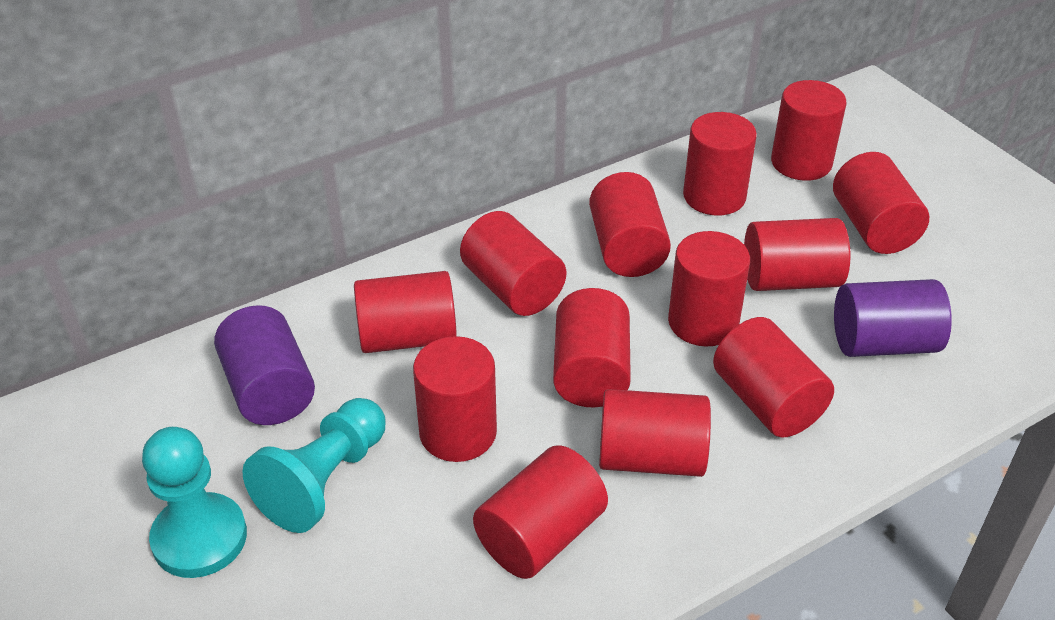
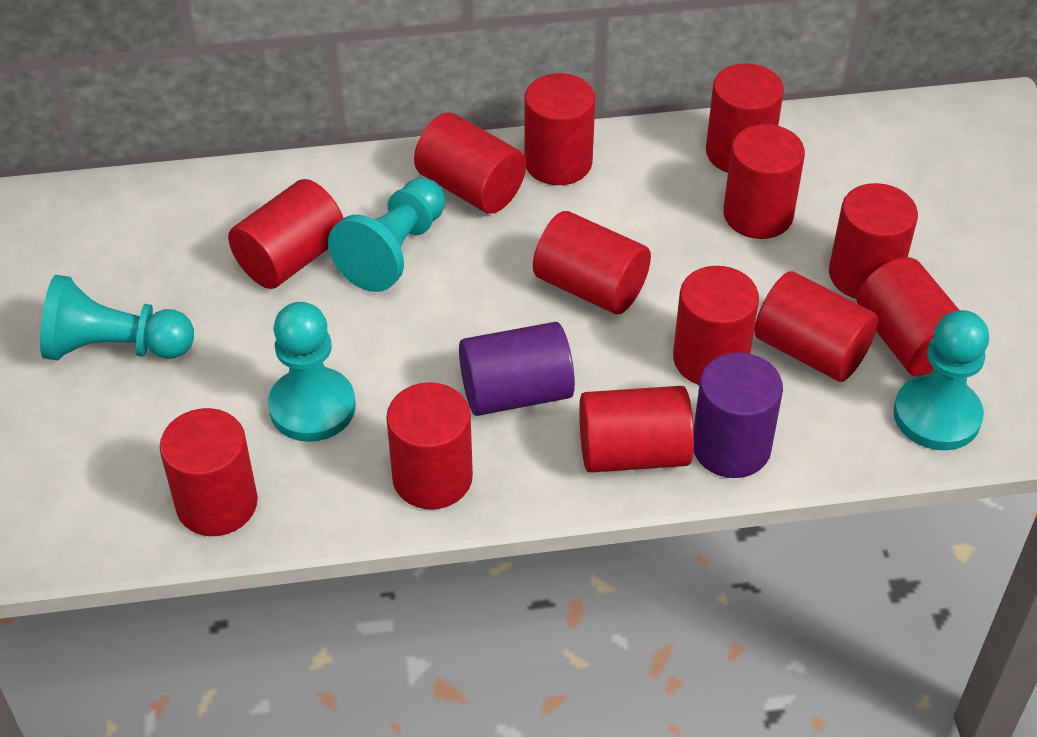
turquoise pawn: 2 -> 4

